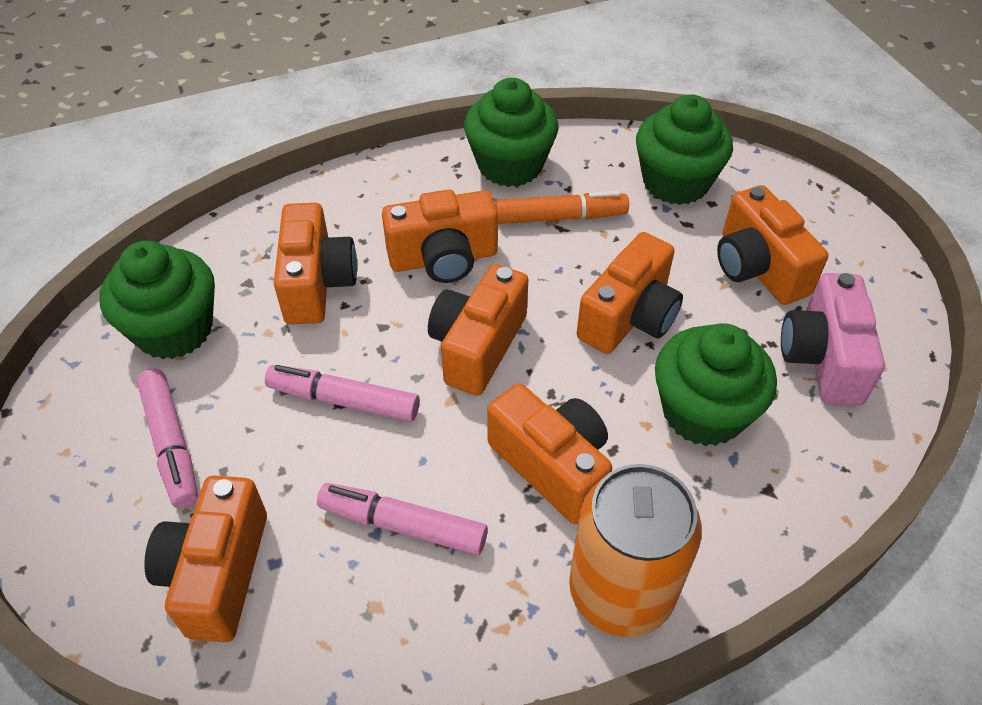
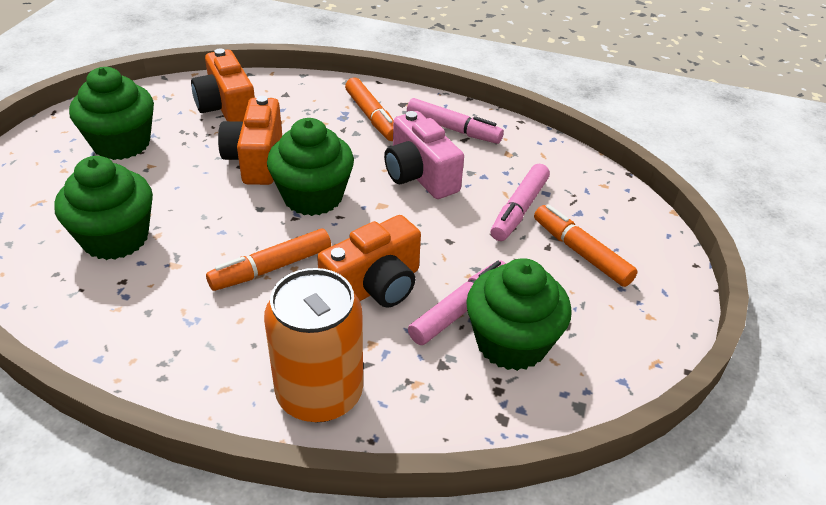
orange camera: 7 -> 3
orange marker: 1 -> 3

